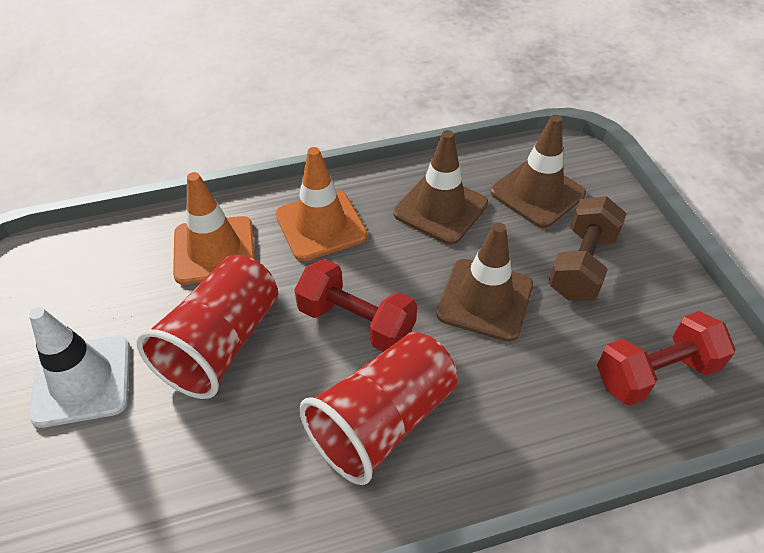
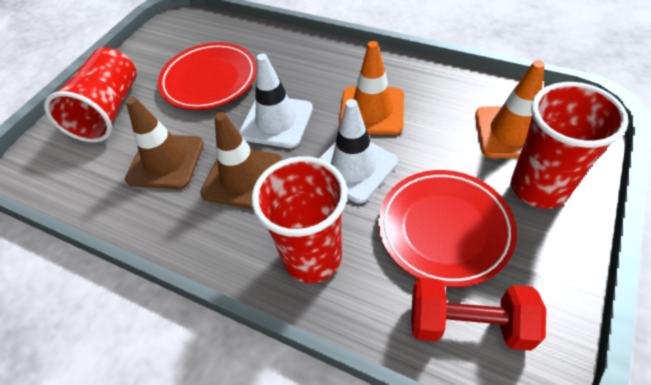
brown dumbbell: 1 -> 0
brown traffic cone: 3 -> 2
red cup: 2 -> 3
red dumbbell: 2 -> 1
red plate: 0 -> 2
white traffic cone: 1 -> 2

